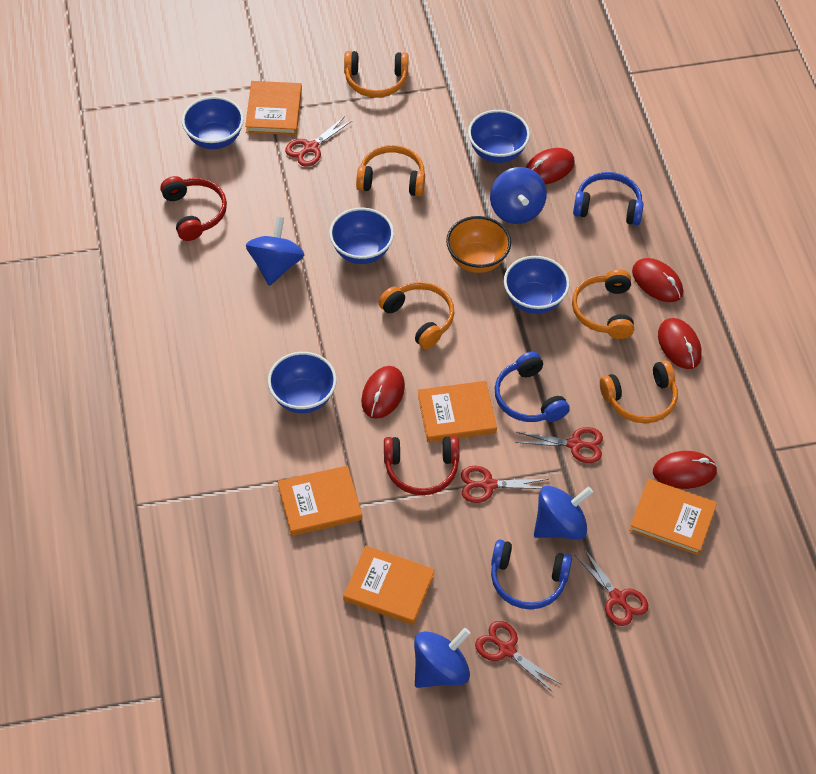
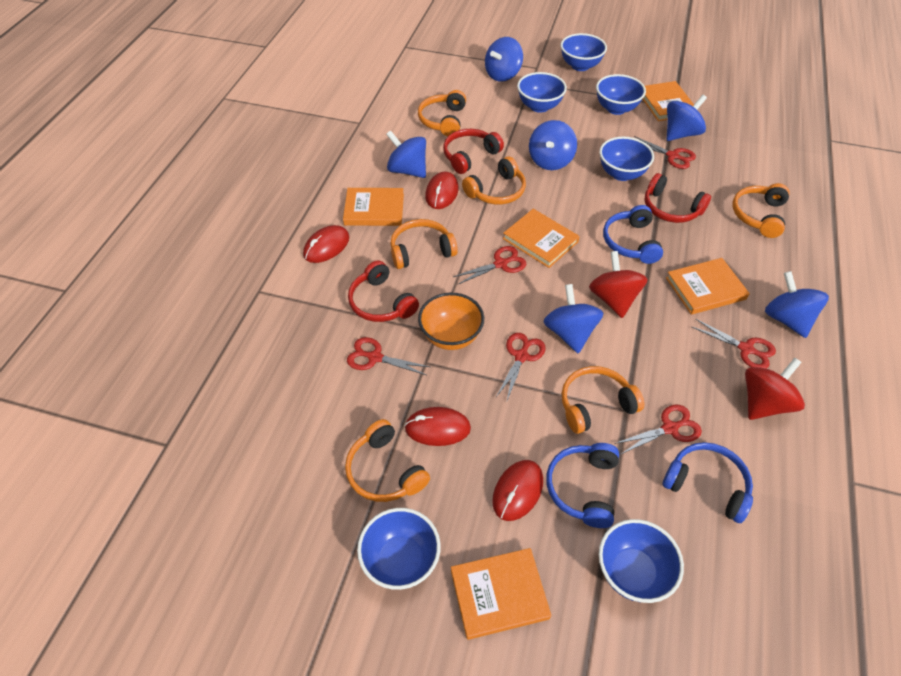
blue bowl: 5 -> 6
blue spinning top: 4 -> 6
orange headphones: 5 -> 6
red headphones: 2 -> 3
red mouse: 5 -> 4
red scissors: 5 -> 6
red spinning top: 0 -> 2

